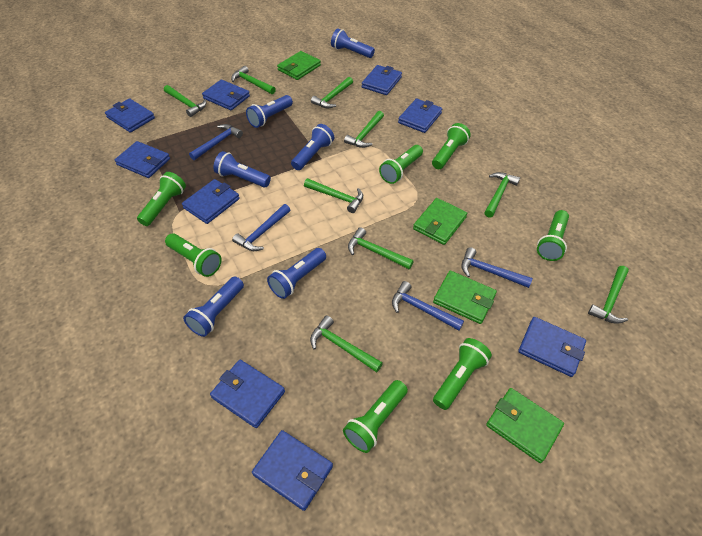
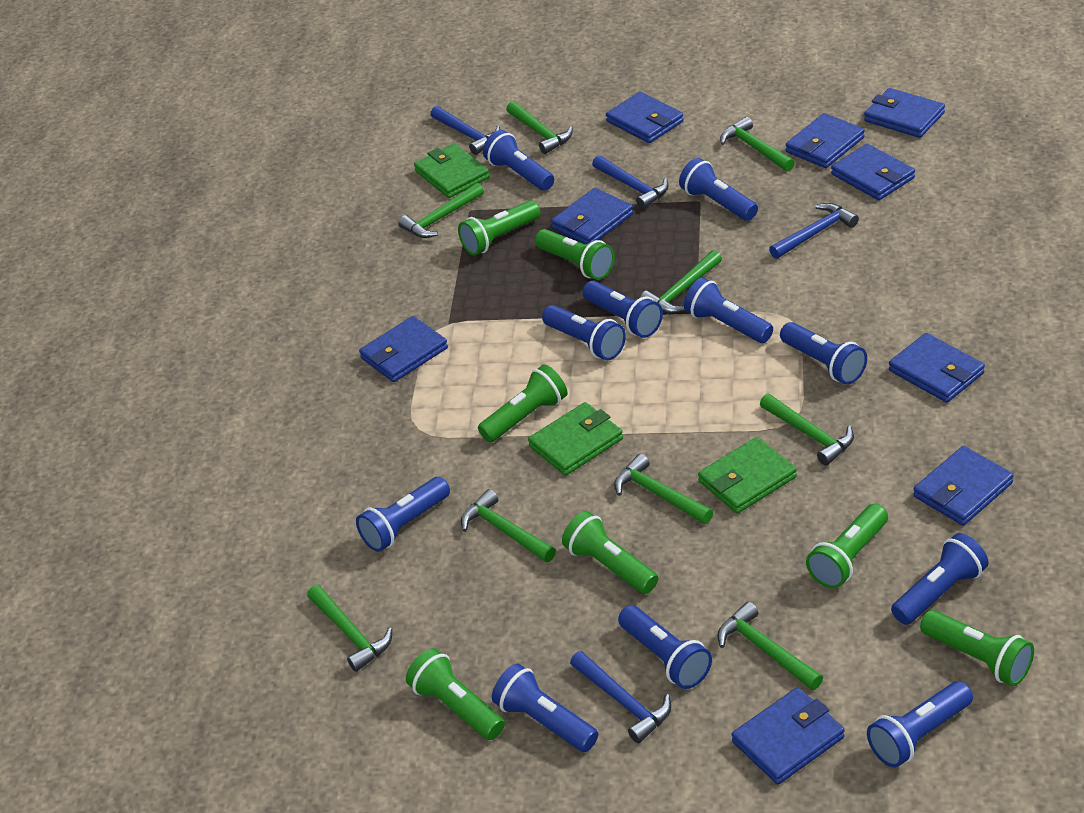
blue flashlight: 6 -> 11
green wallet: 4 -> 3

